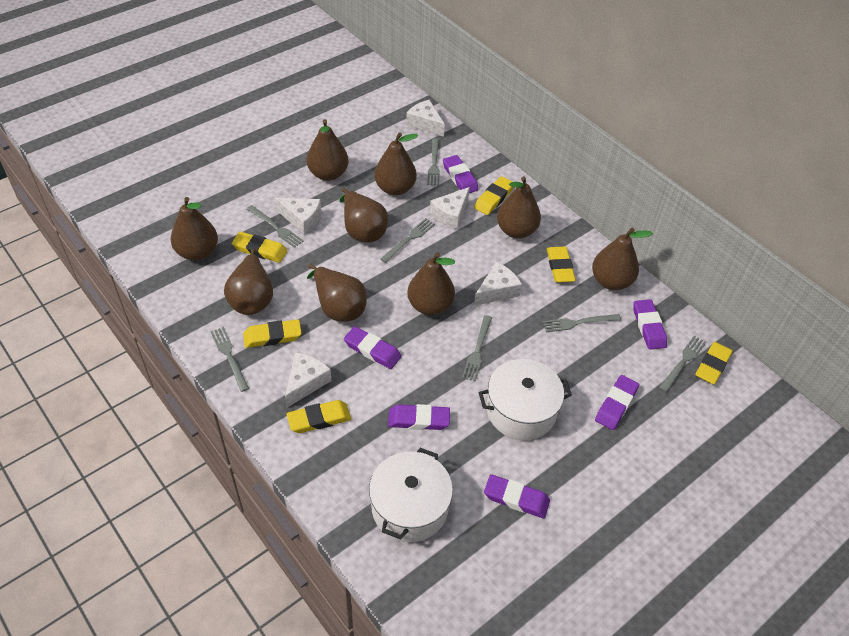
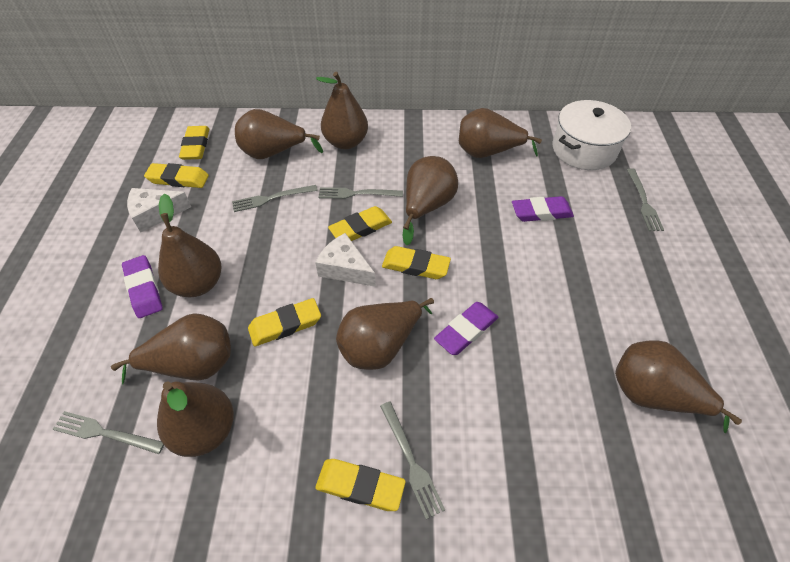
grey fork: 7 -> 5
purple eraser: 6 -> 3
white cheese: 5 -> 2
white pot: 2 -> 1

